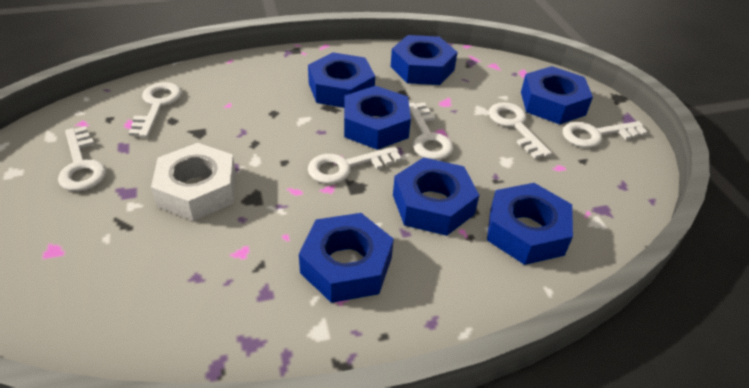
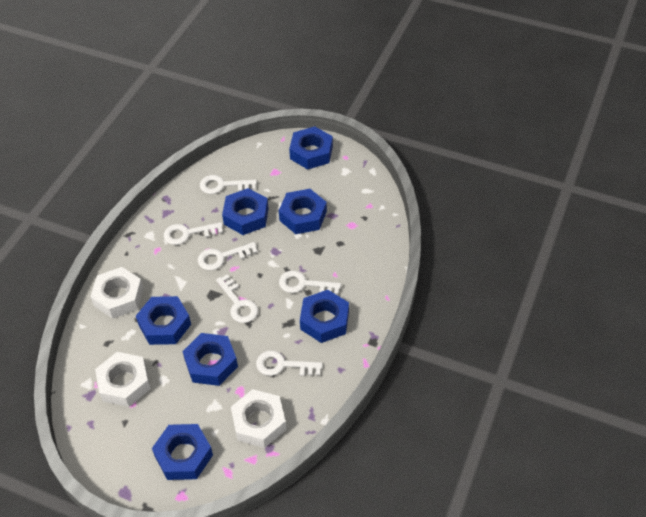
white nut: 1 -> 3

